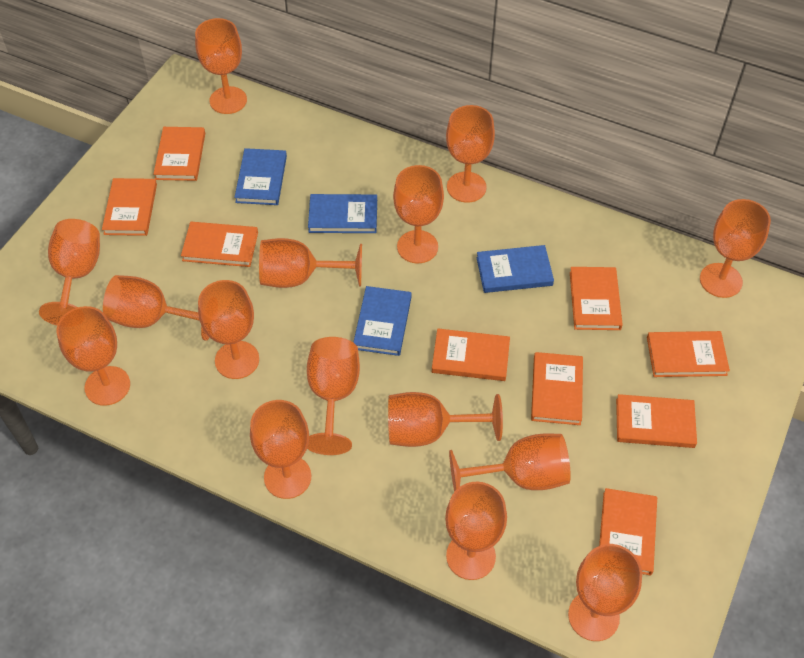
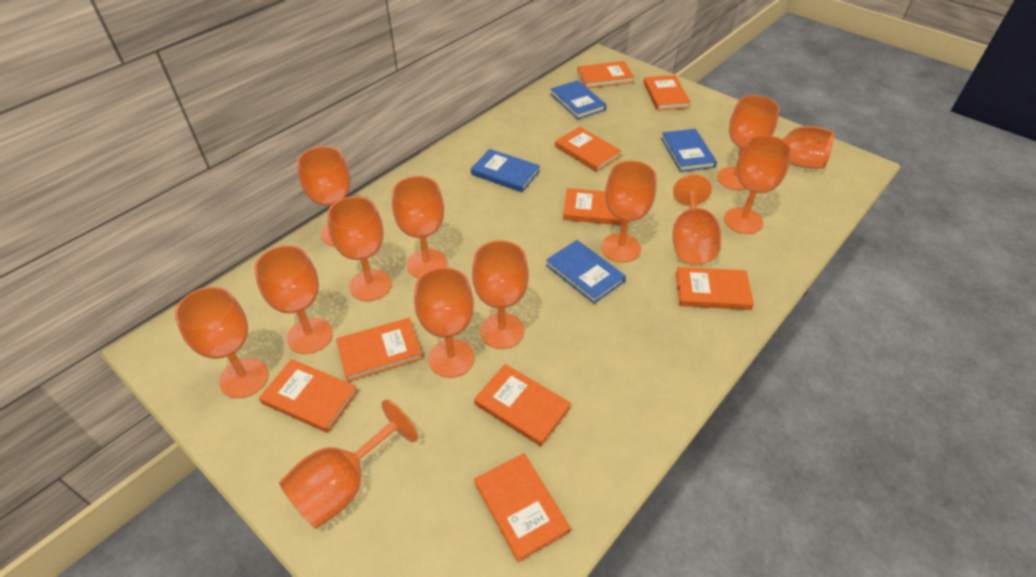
orange goblet: 15 -> 13

